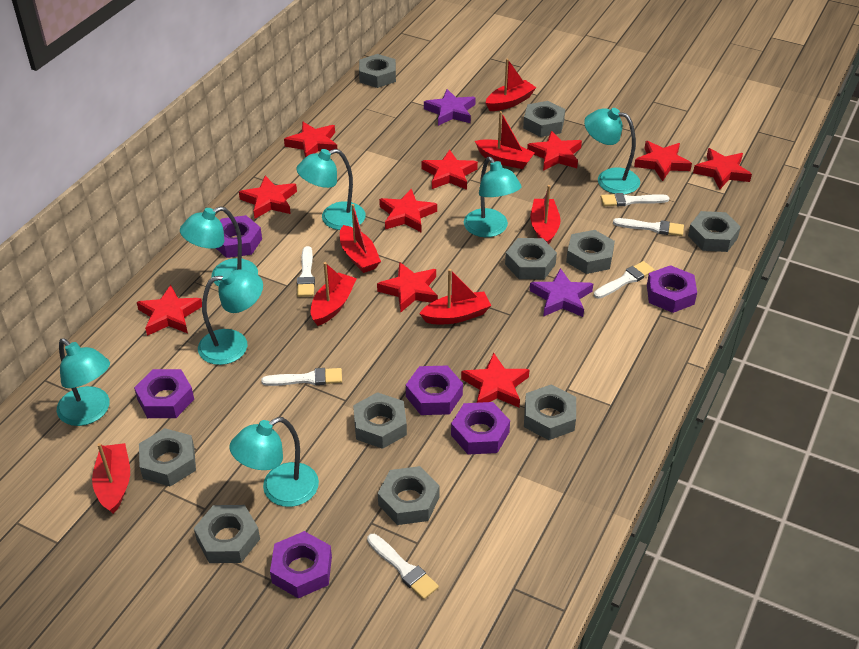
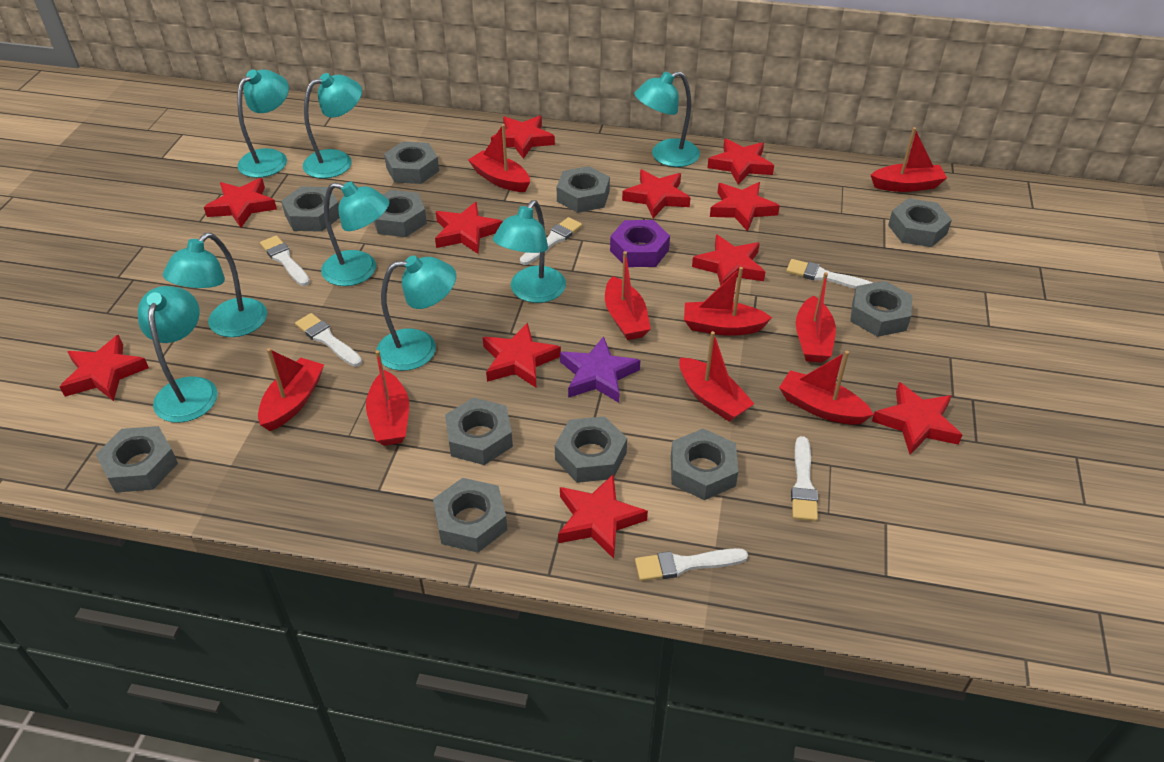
grey nut: 10 -> 11
purple nut: 6 -> 1
purple star: 2 -> 1
red boat: 7 -> 9
red star: 10 -> 11
turquoise lamp: 7 -> 8

